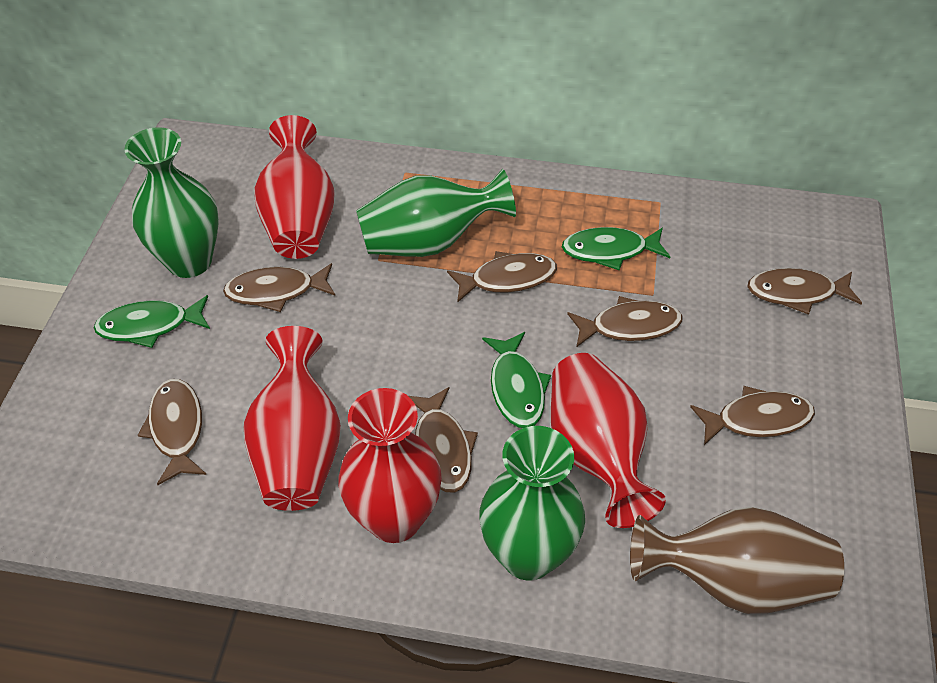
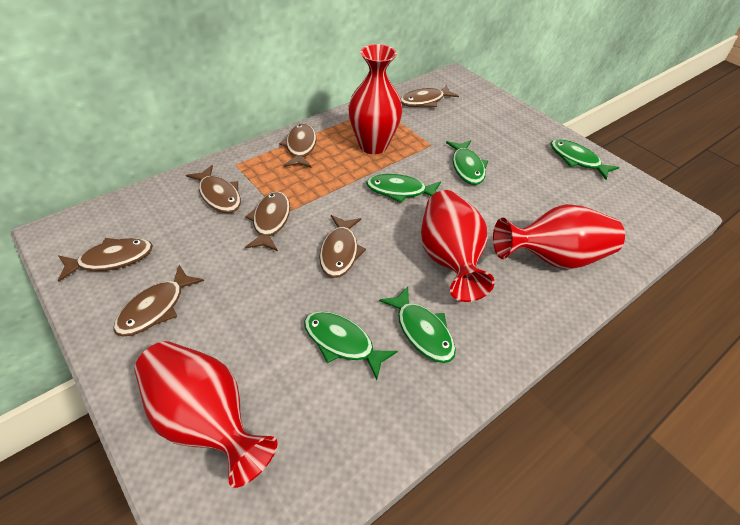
brown vase: 1 -> 0
green fish: 3 -> 5
green vase: 3 -> 0

